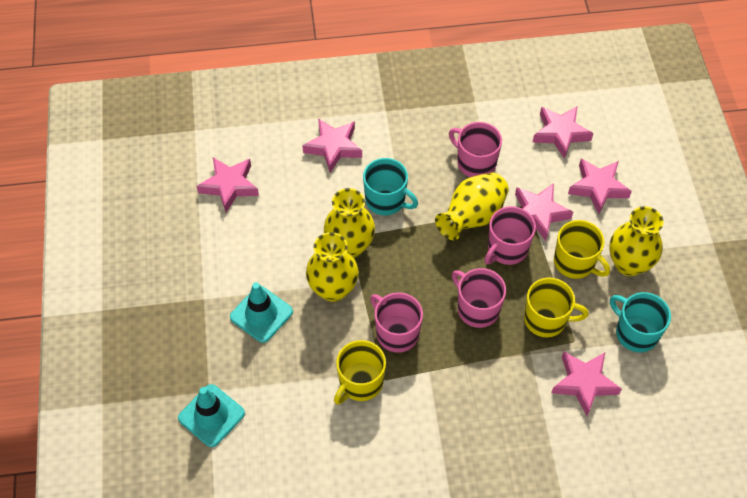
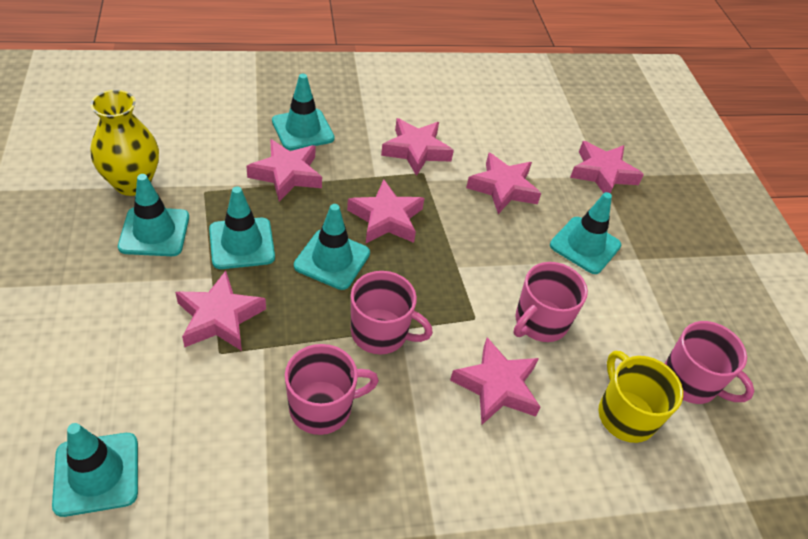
pink star: 6 -> 7
turquoise mug: 2 -> 0
turquoise traffic cone: 2 -> 6
yellow mug: 3 -> 1
yellow vase: 4 -> 1

